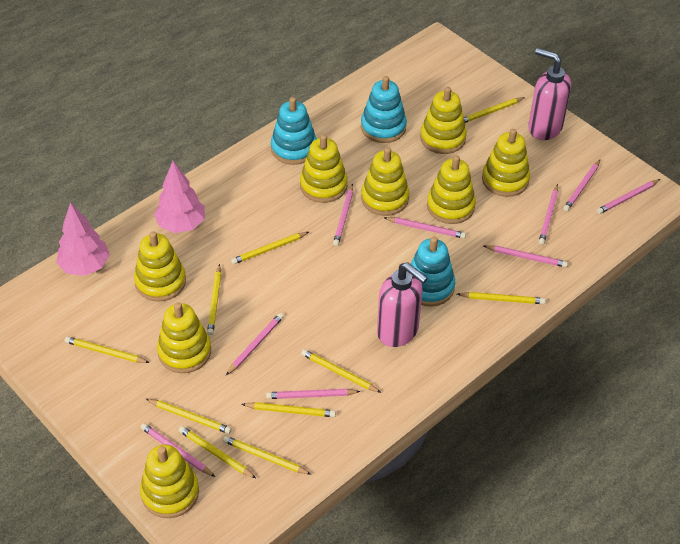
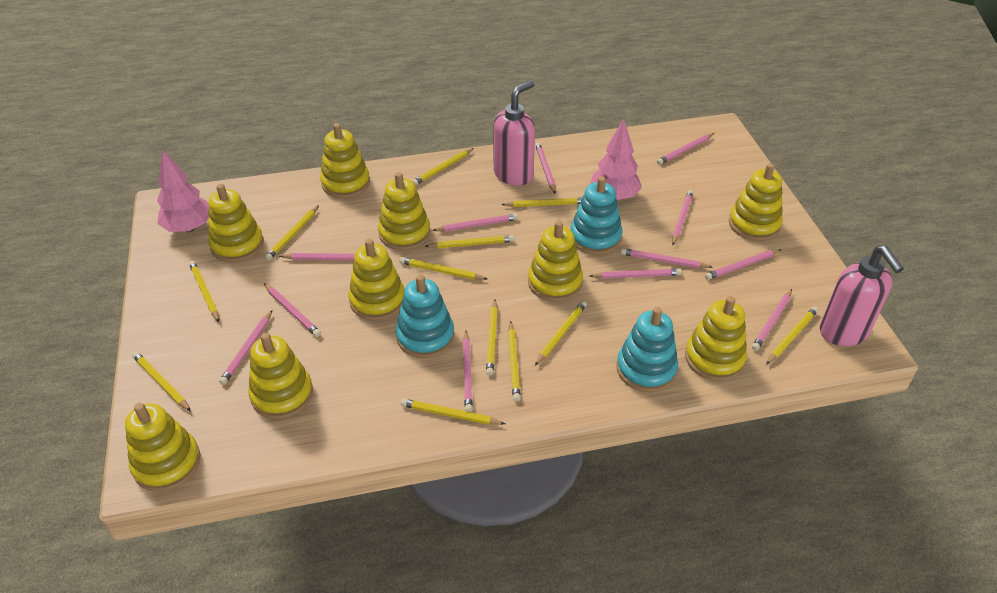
pink pencil: 9 -> 12
yellow pencil: 10 -> 12
yellow stacking toy: 8 -> 9

